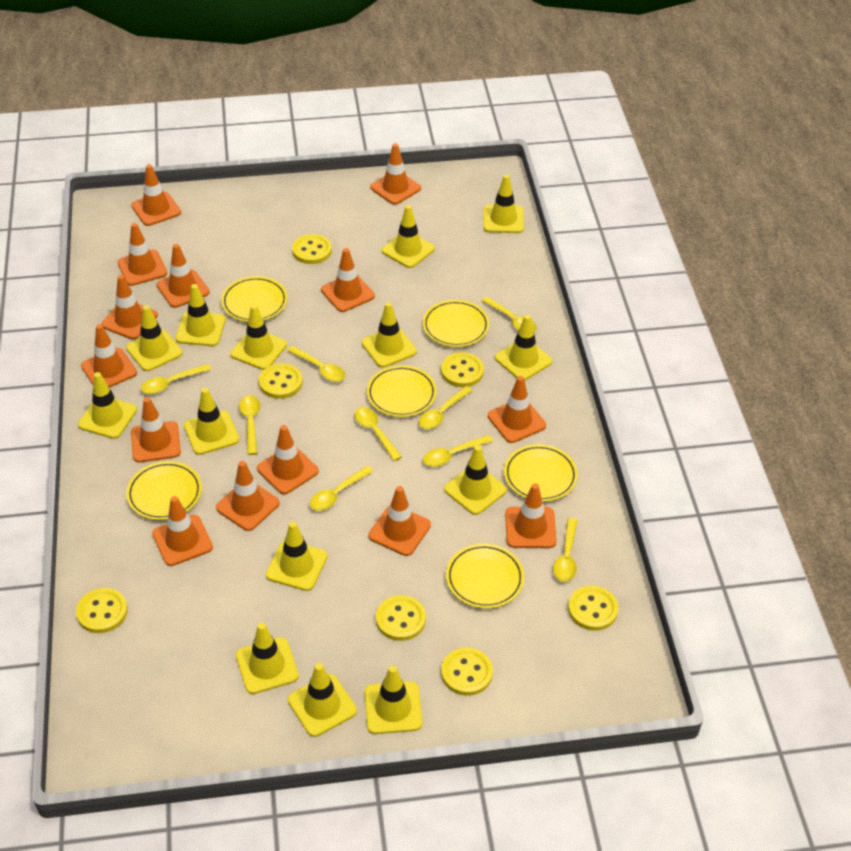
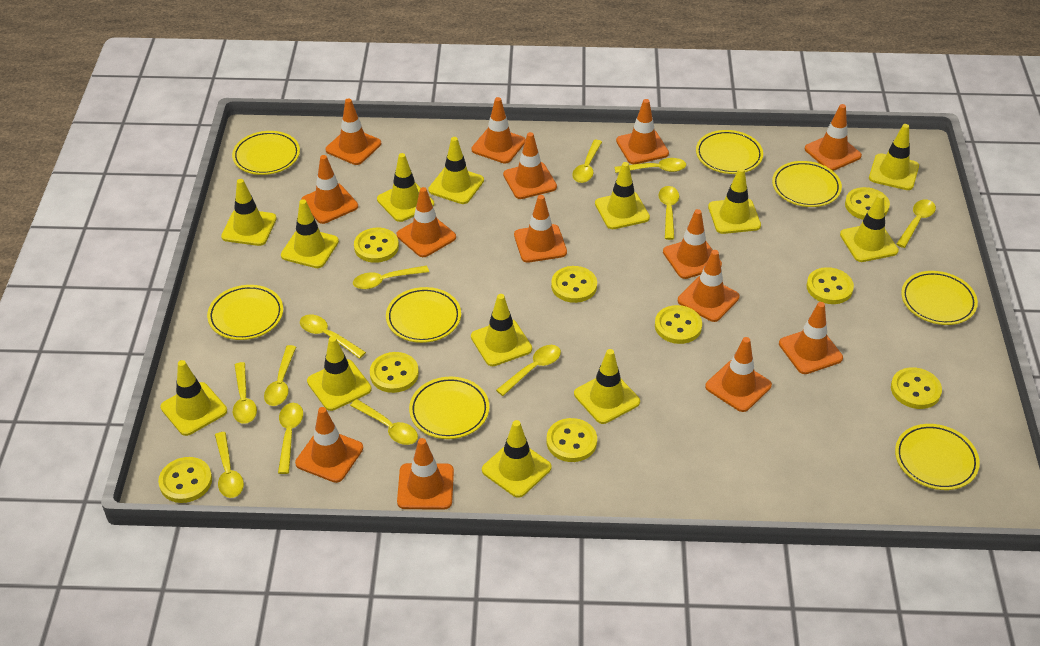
yellow button: 7 -> 9
yellow plate: 6 -> 8
yellow spoon: 9 -> 12
yellow traffic cone: 14 -> 13

